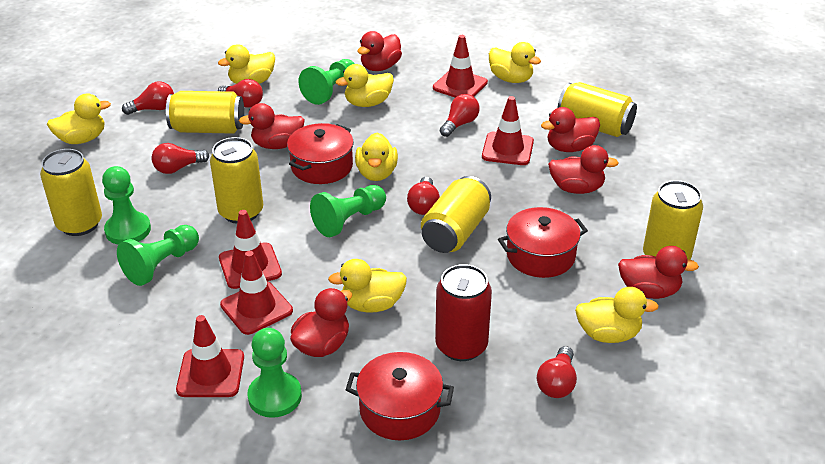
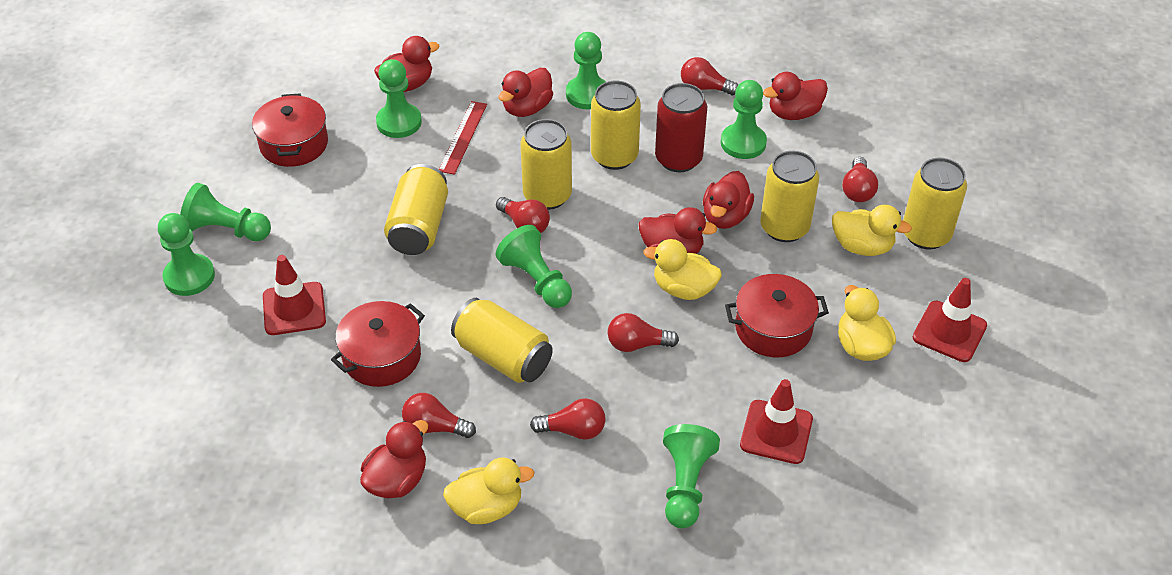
green pawn: 5 -> 7
red ruler: 0 -> 1
red traffic cone: 5 -> 3
yellow duck: 7 -> 4

